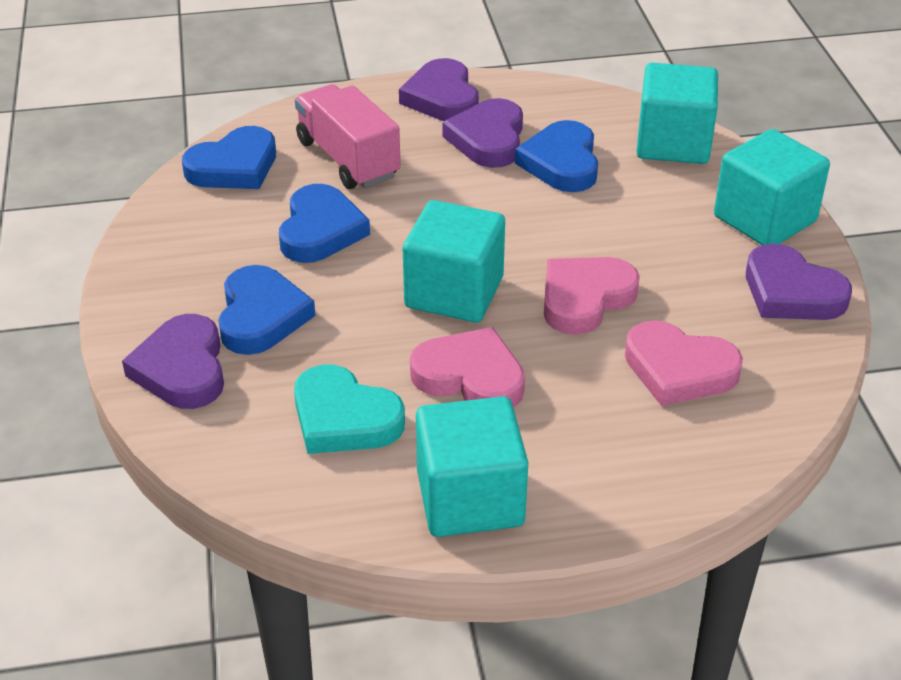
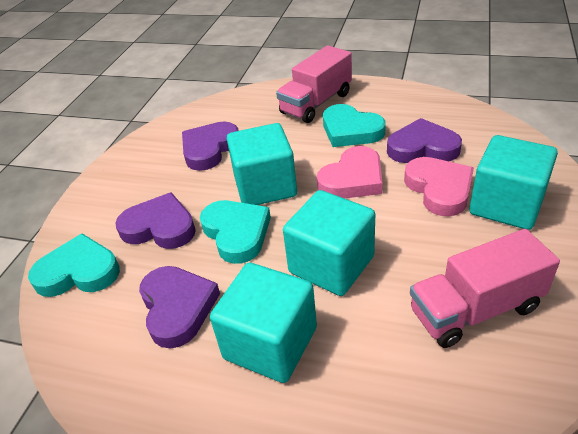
blue heart: 4 -> 0
pink heart: 3 -> 2
pink truck: 1 -> 2
turquoise heart: 1 -> 3

